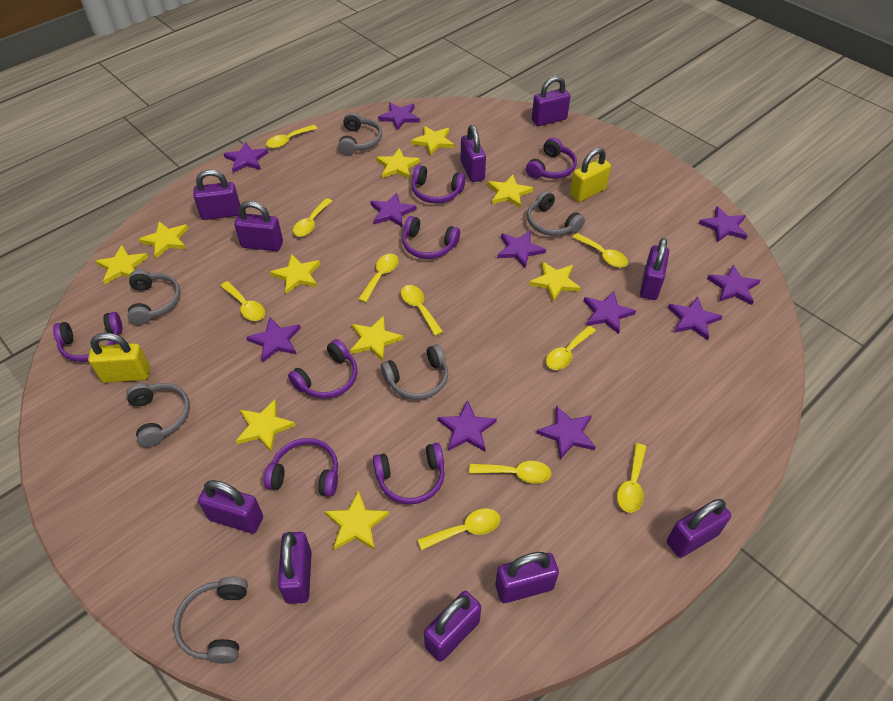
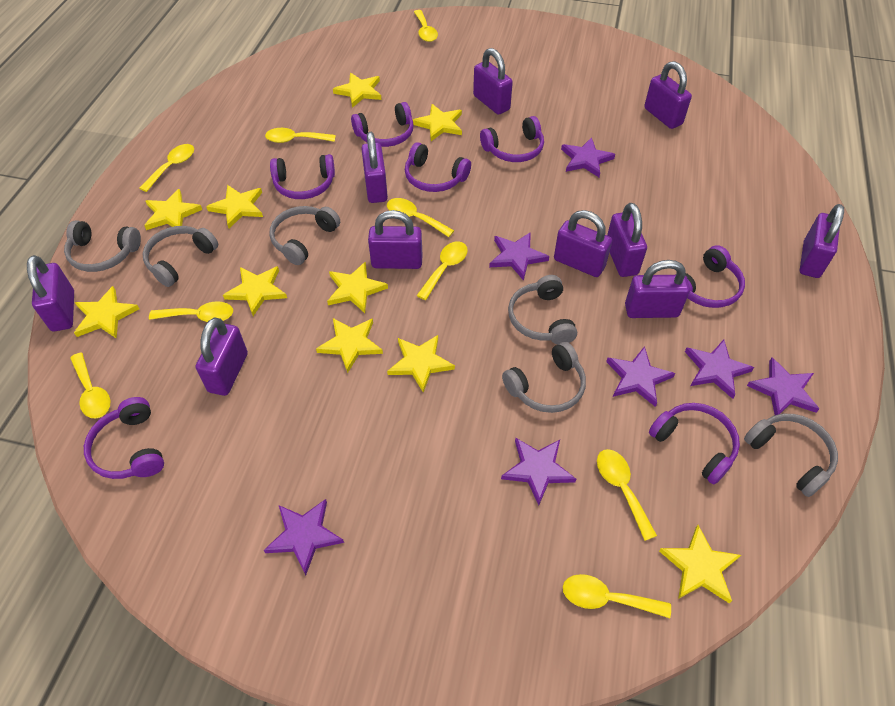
purple star: 11 -> 7
yellow padlock: 2 -> 0
yellow spoon: 10 -> 9

